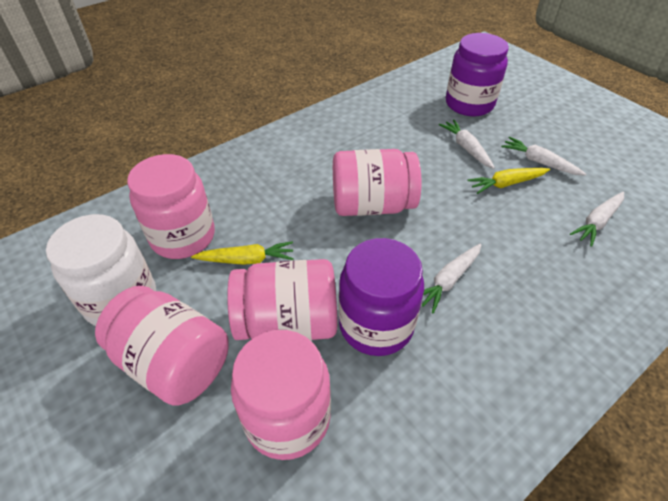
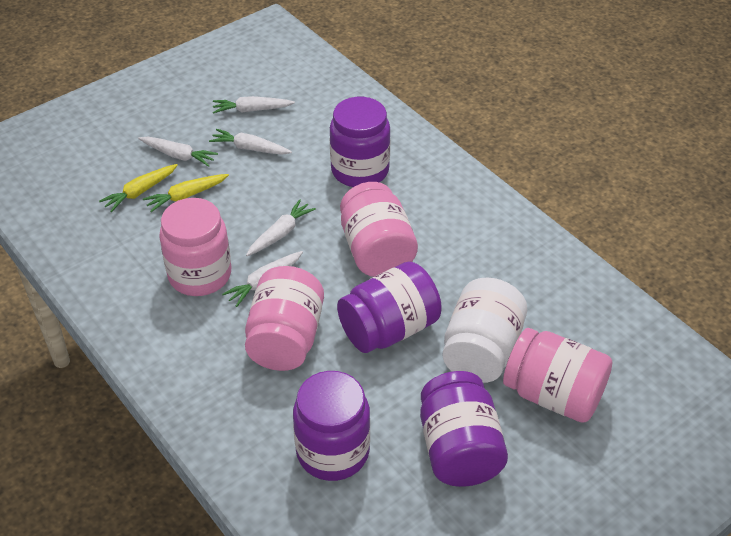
pink jar: 5 -> 4
purple jar: 2 -> 4
white carrot: 4 -> 5

